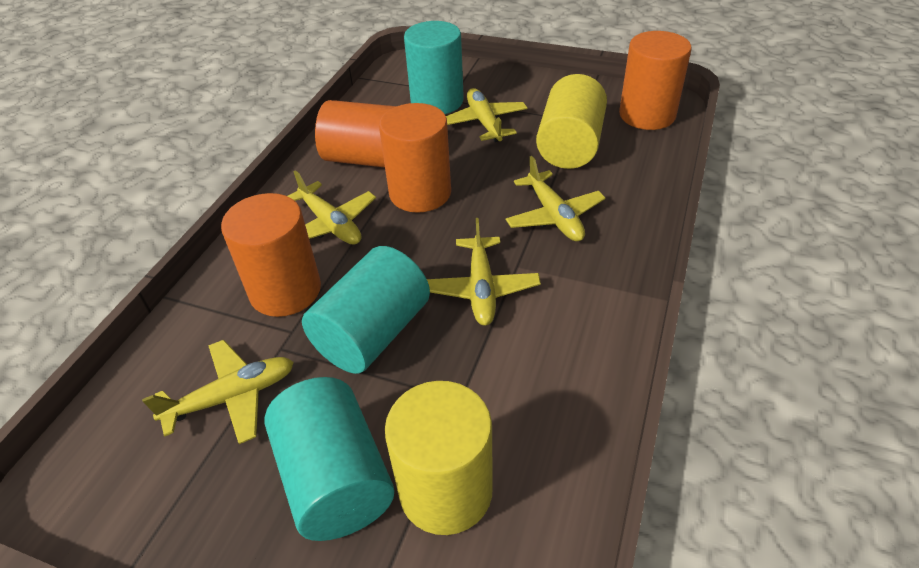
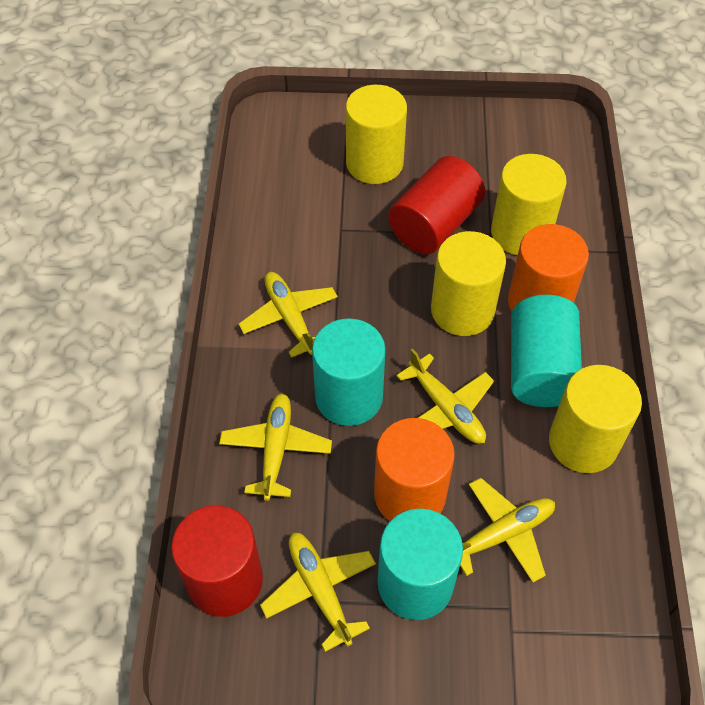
orange cylinder: 4 -> 2
red cylinder: 0 -> 2
yellow cylinder: 2 -> 4

